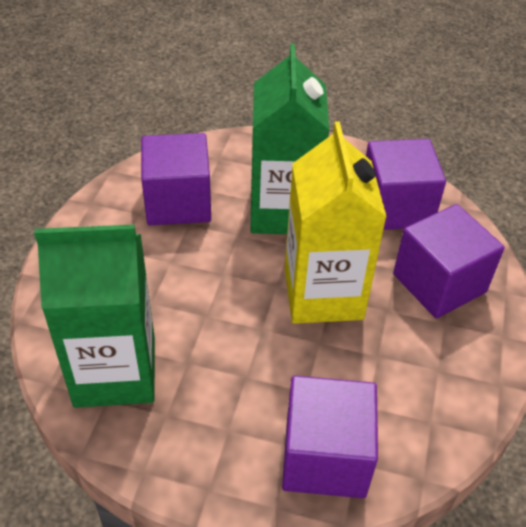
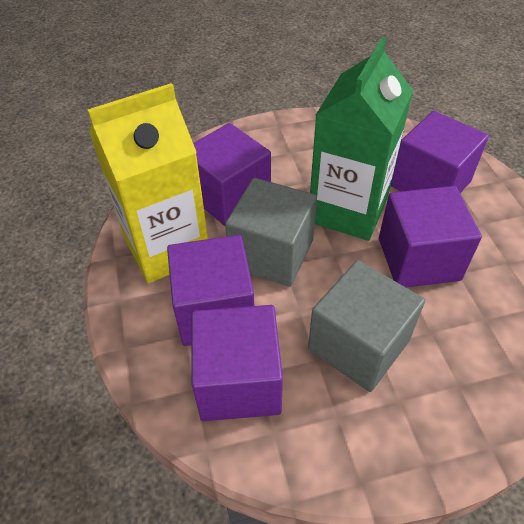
green carton: 2 -> 1
grey cube: 0 -> 2
purple cube: 4 -> 5

